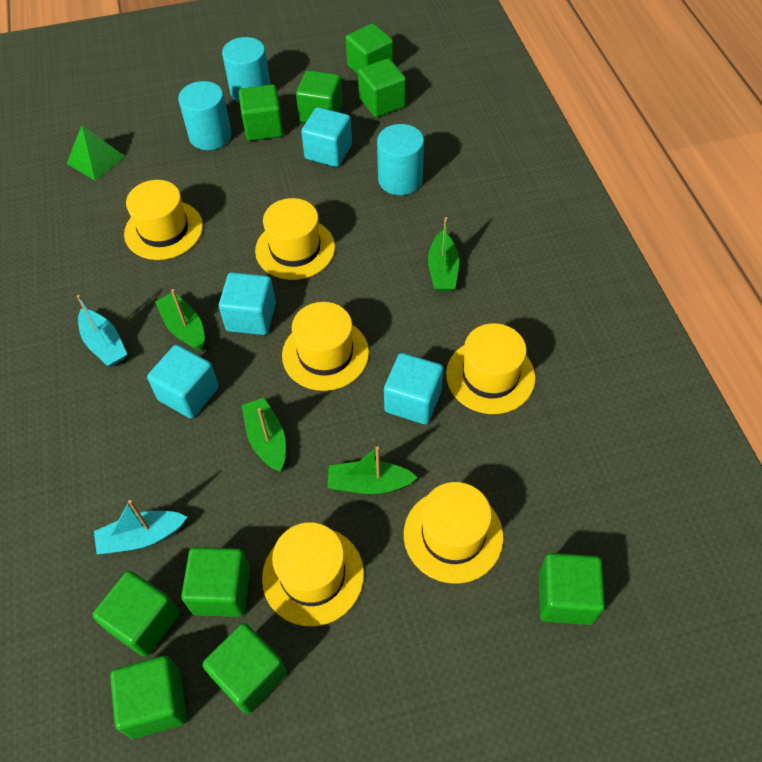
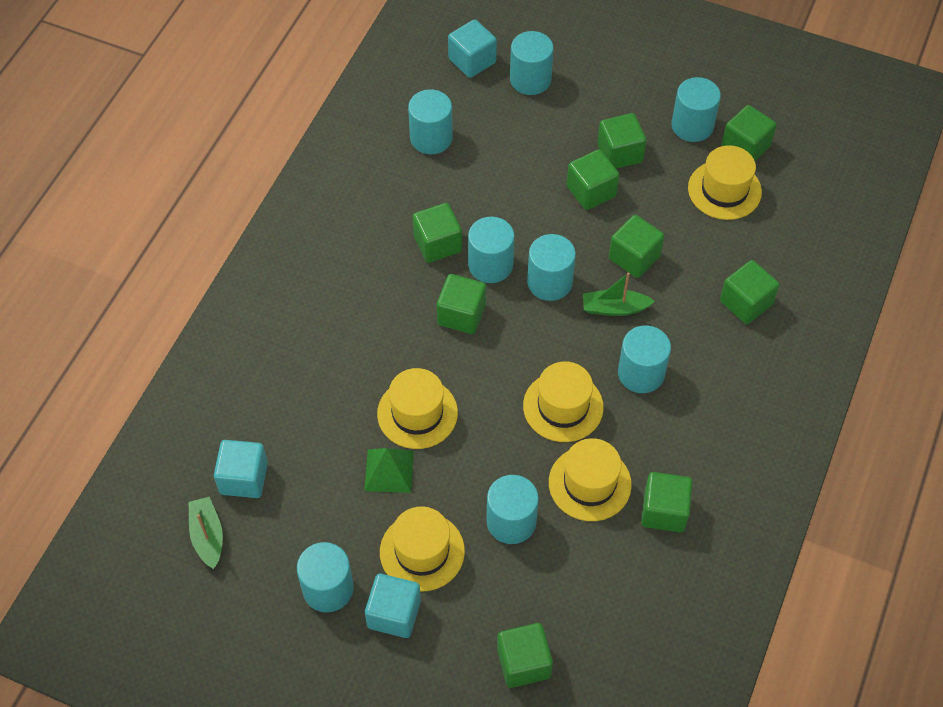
green boat: 4 -> 2
turquoise boat: 2 -> 0
turquoise cube: 4 -> 3
turquoise cylinder: 3 -> 8
yellow hat: 6 -> 5

